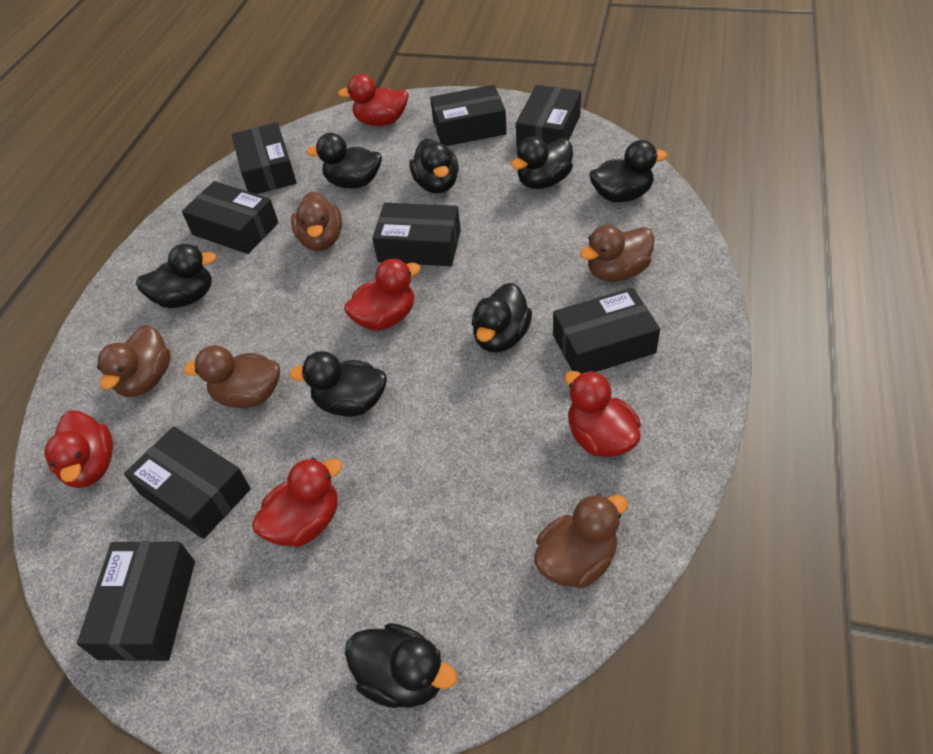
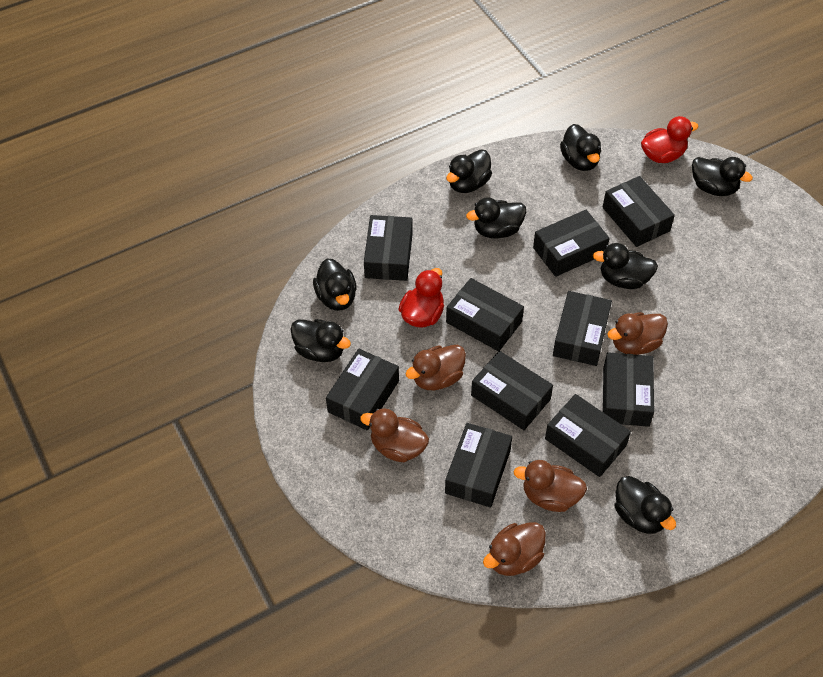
black box: 8 -> 10
red duck: 5 -> 2

